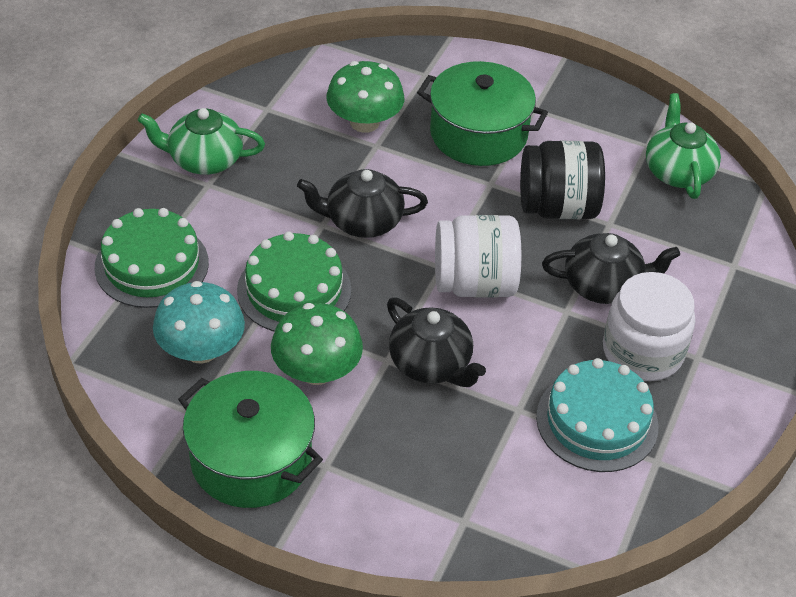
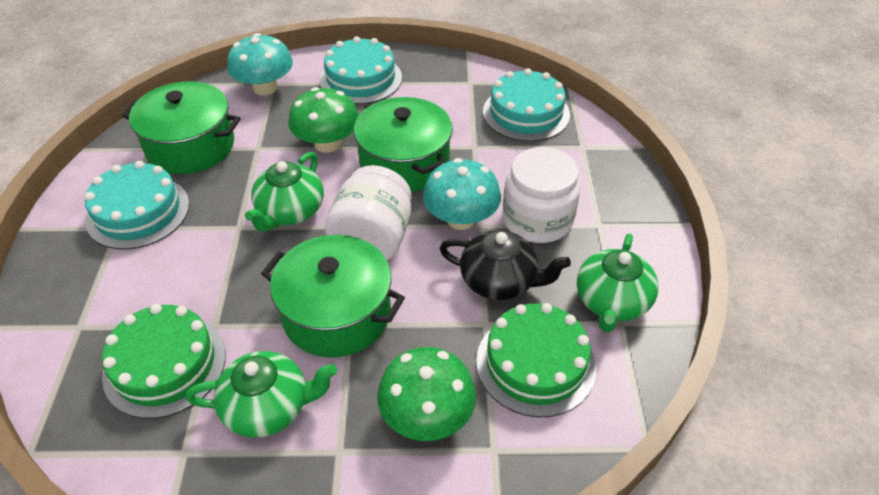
black jar: 1 -> 0
black teapot: 3 -> 1
green pot: 2 -> 3
green teapot: 2 -> 3
turquoise cake: 1 -> 3
turquoise mushroom: 1 -> 2

